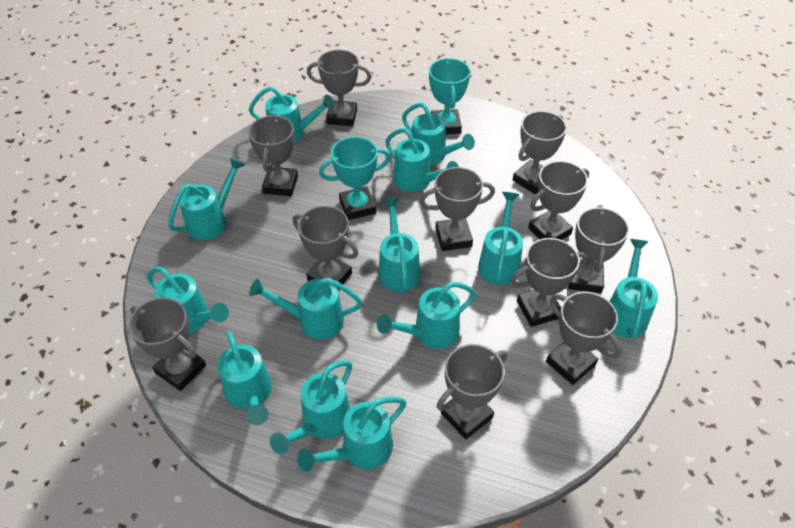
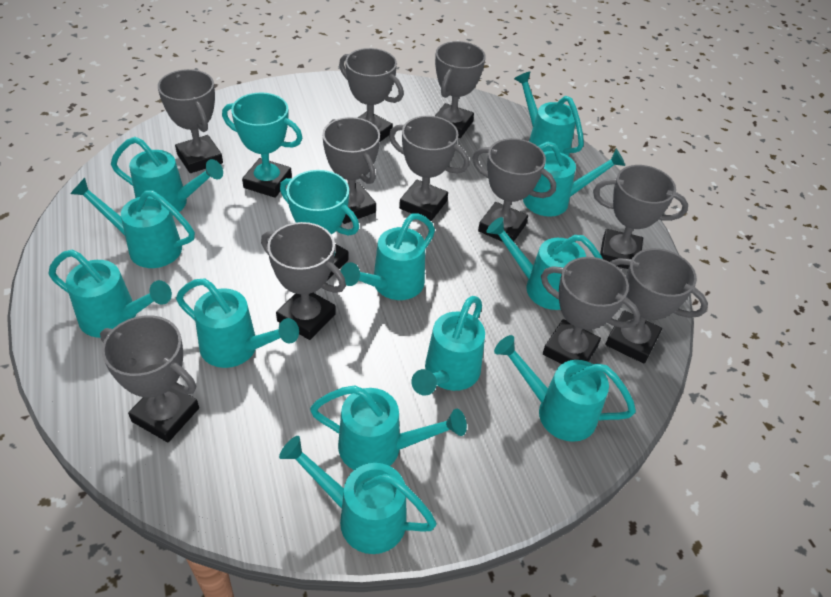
turquoise watering can: 13 -> 12

